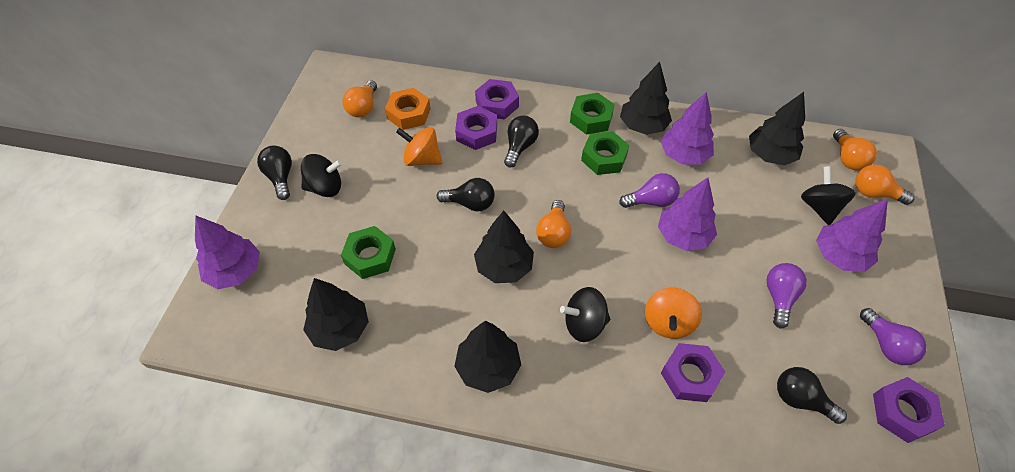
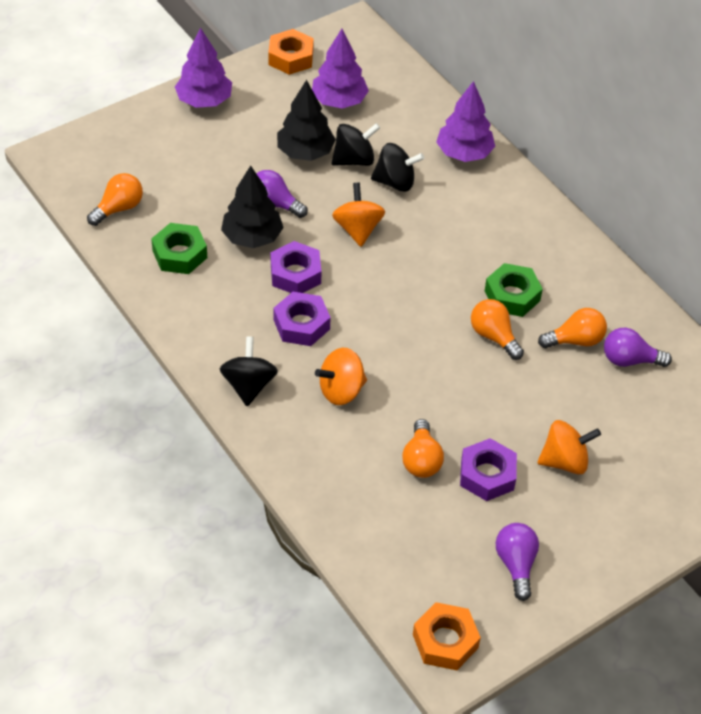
black light bulb: 4 -> 0
black tree: 5 -> 2
green nut: 3 -> 2
orange nut: 1 -> 2
orange spinning top: 2 -> 3
purple nut: 4 -> 3
purple tree: 4 -> 3

